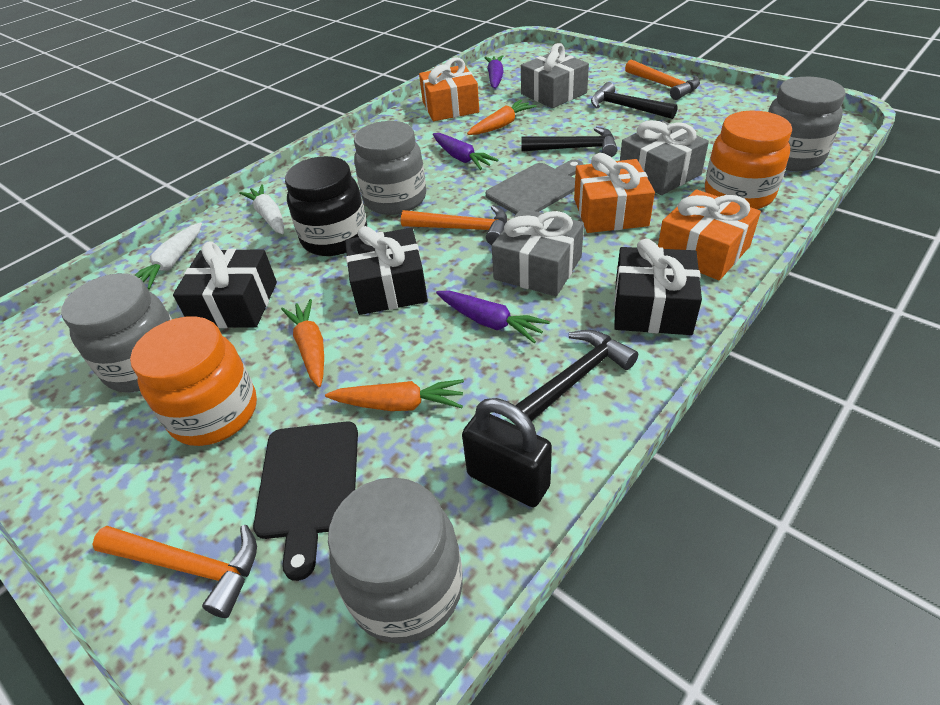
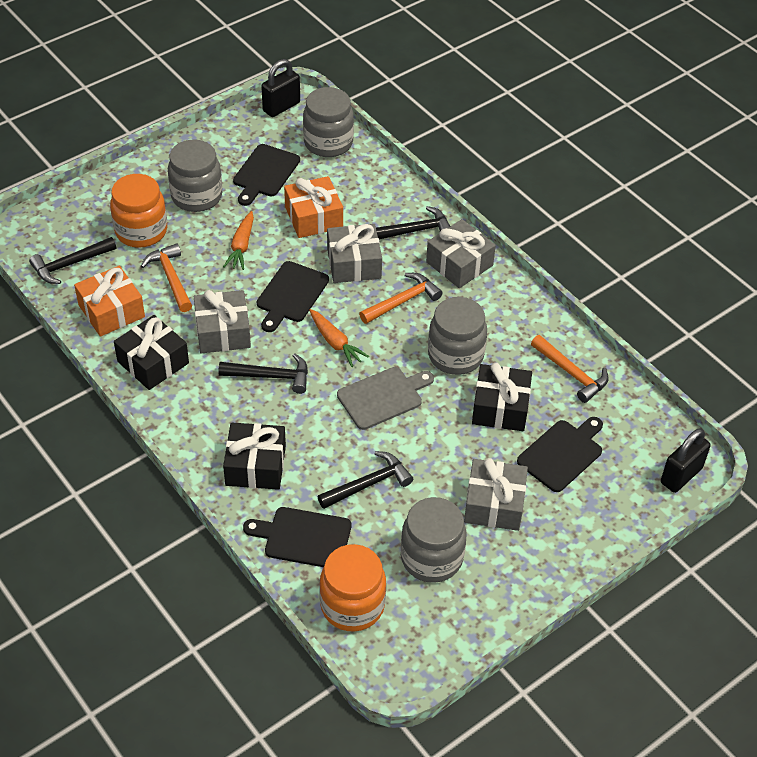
black cutting board: 1 -> 4
black hammer: 3 -> 4
black jar: 1 -> 0
black padlock: 1 -> 2
grey gift: 3 -> 4
orange carrot: 3 -> 2
orange gift: 3 -> 2
purple carrot: 3 -> 0
white carrot: 2 -> 0

